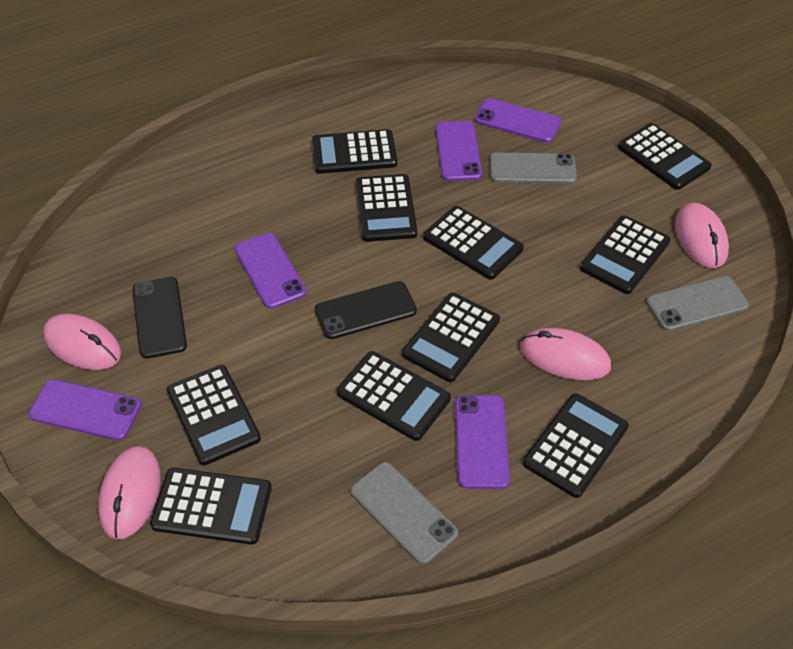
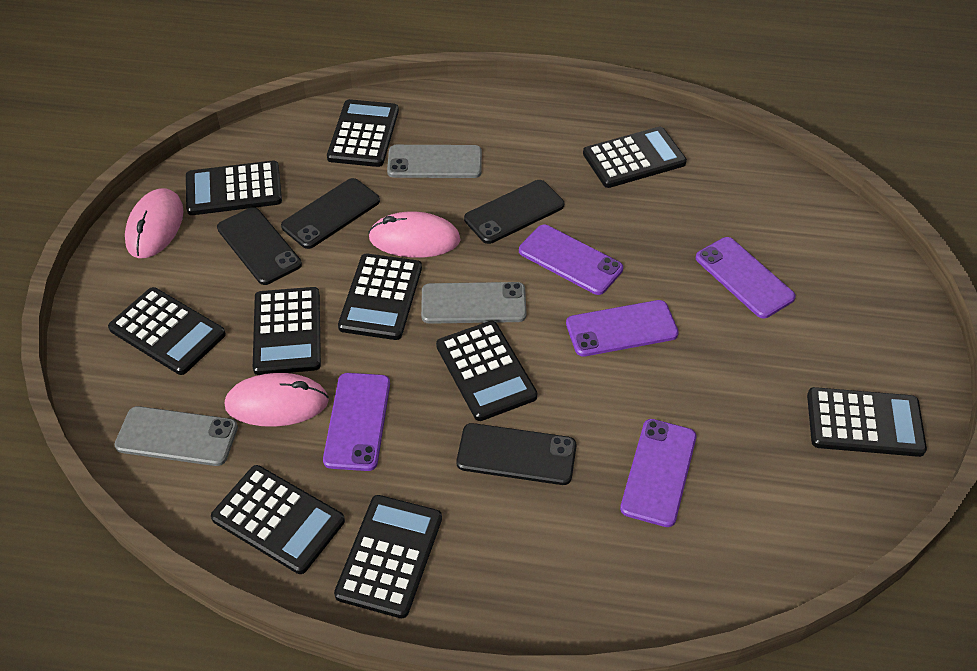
black phone: 2 -> 4
pink mouse: 4 -> 3

